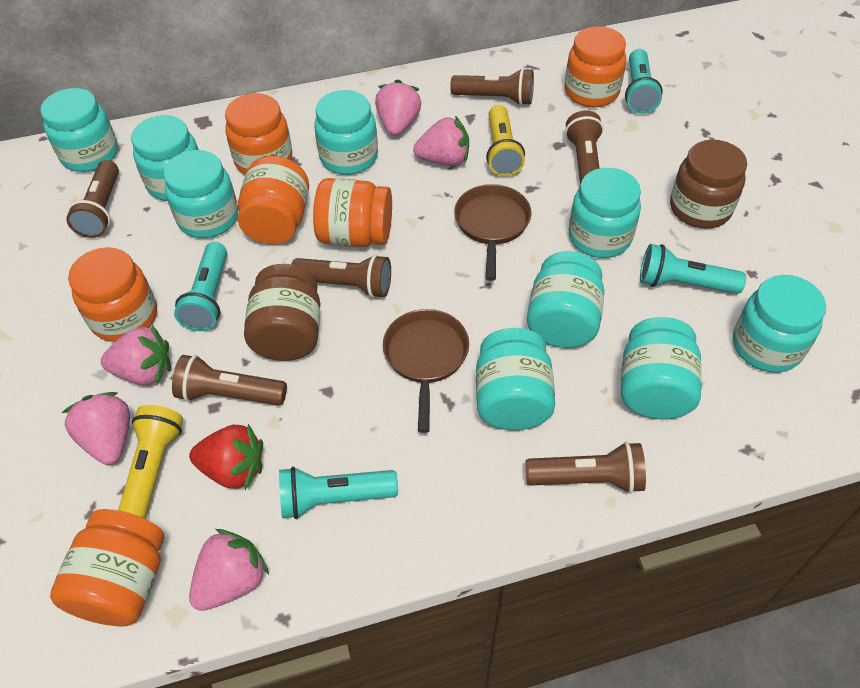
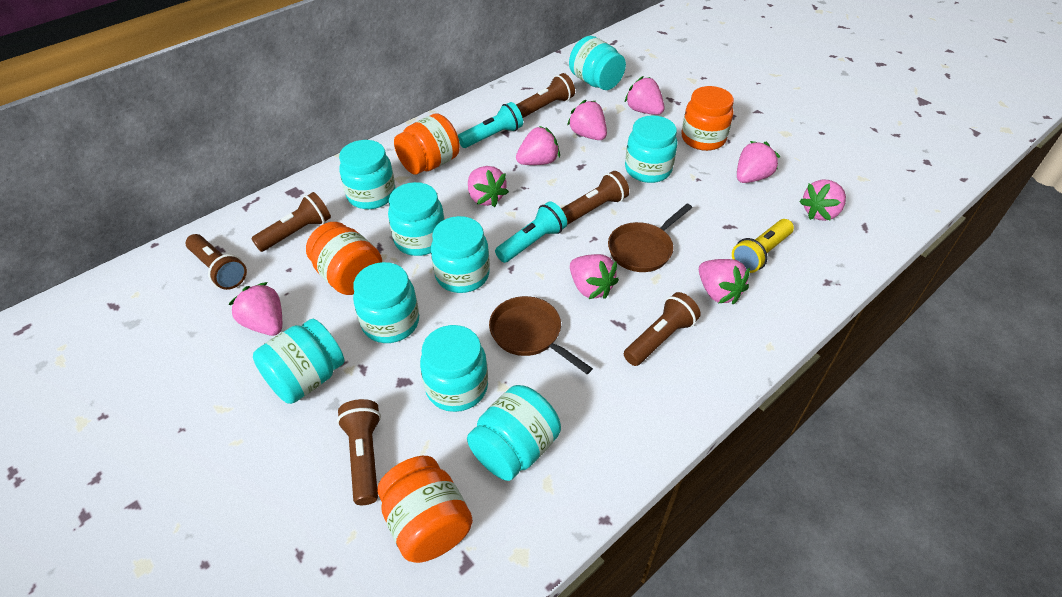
brown jar: 2 -> 0
orange jar: 6 -> 4
pink strawberry: 5 -> 9
red strawberry: 1 -> 0
turquoise flashlight: 4 -> 2
yellow flashlight: 2 -> 1

